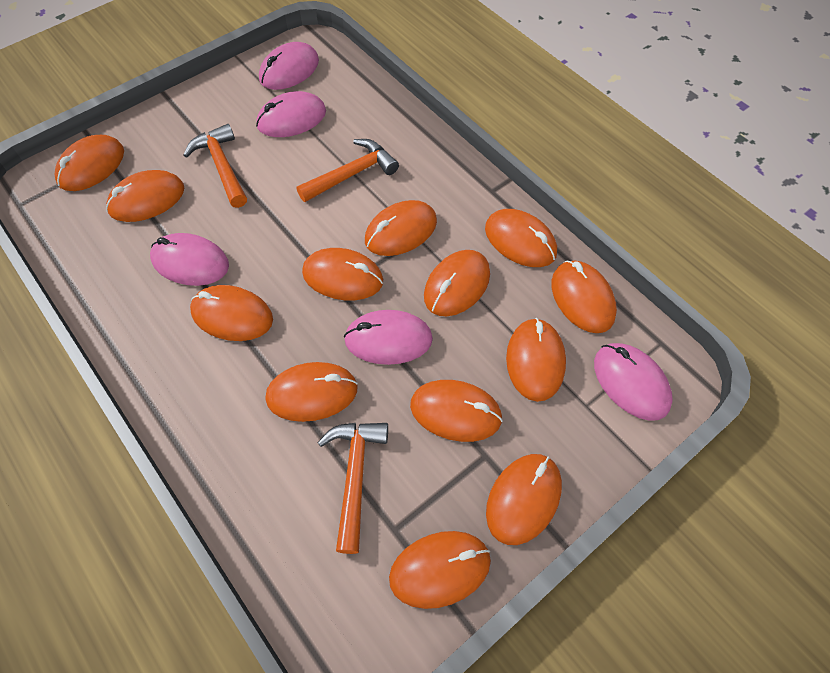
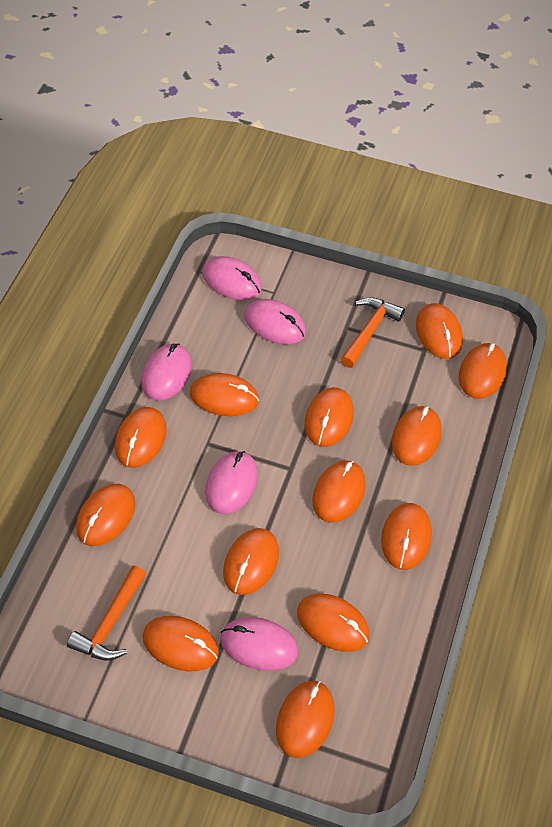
orange hammer: 3 -> 2

